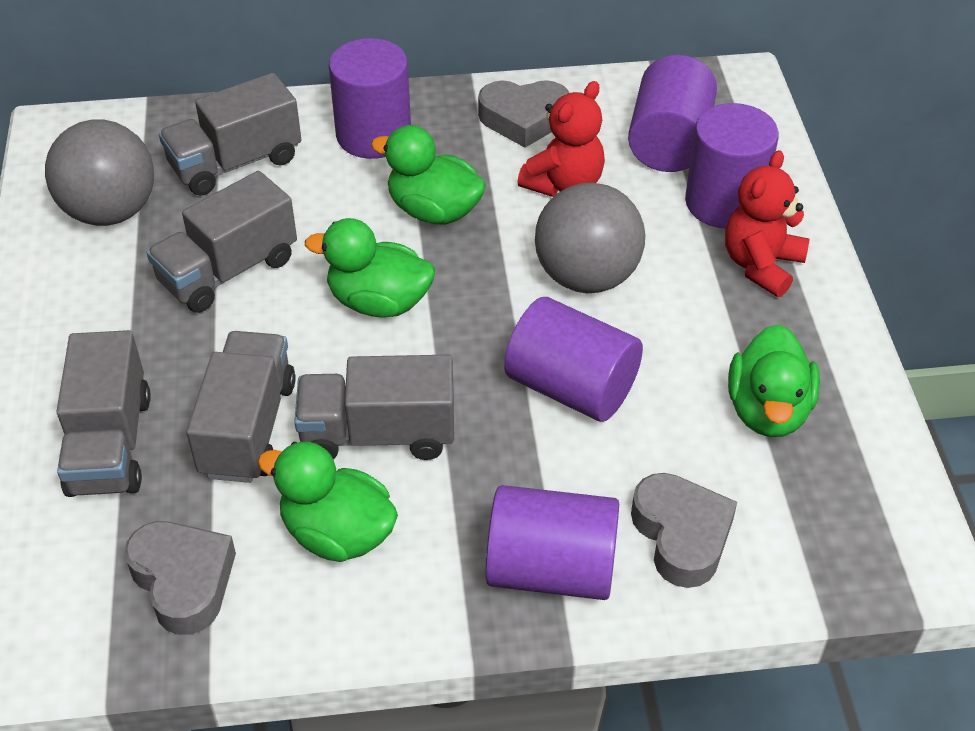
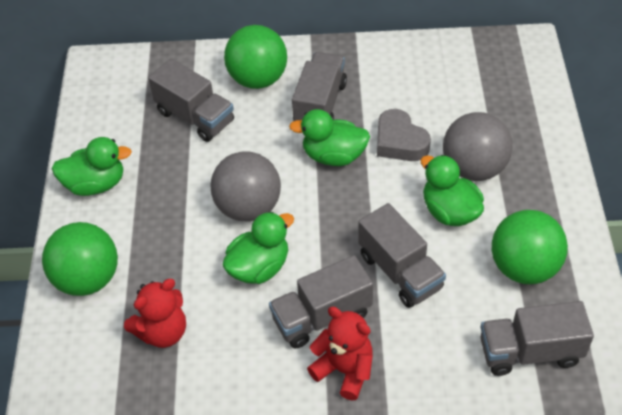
green ball: 0 -> 3
grey heart: 3 -> 1
purple cylinder: 5 -> 0

